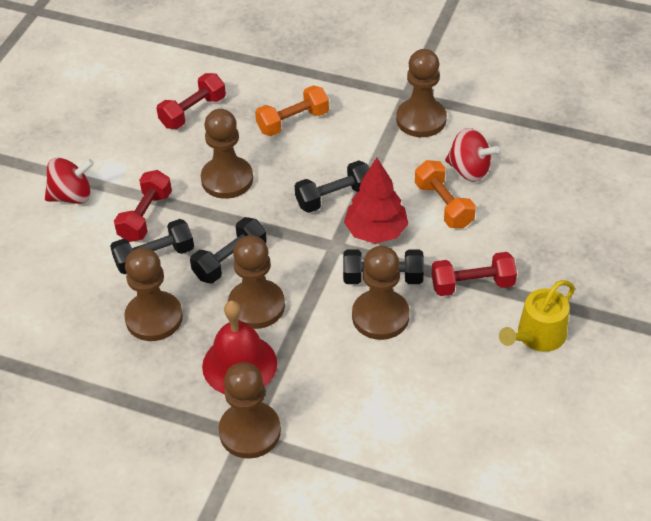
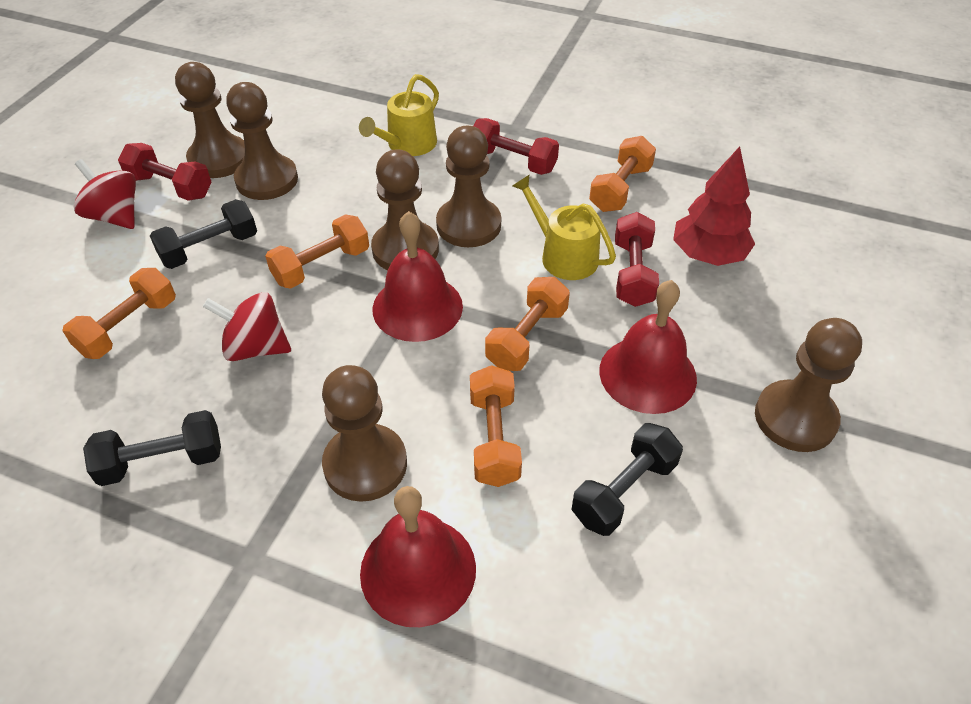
black dumbbell: 4 -> 3
orange dumbbell: 2 -> 5
red bell: 1 -> 3
yellow watering can: 1 -> 2

